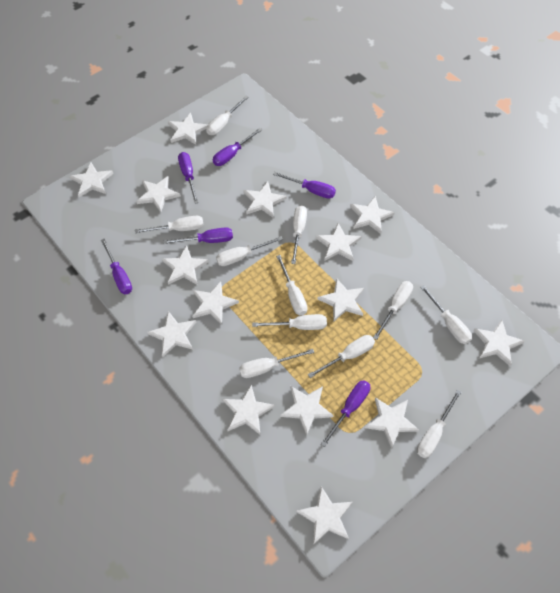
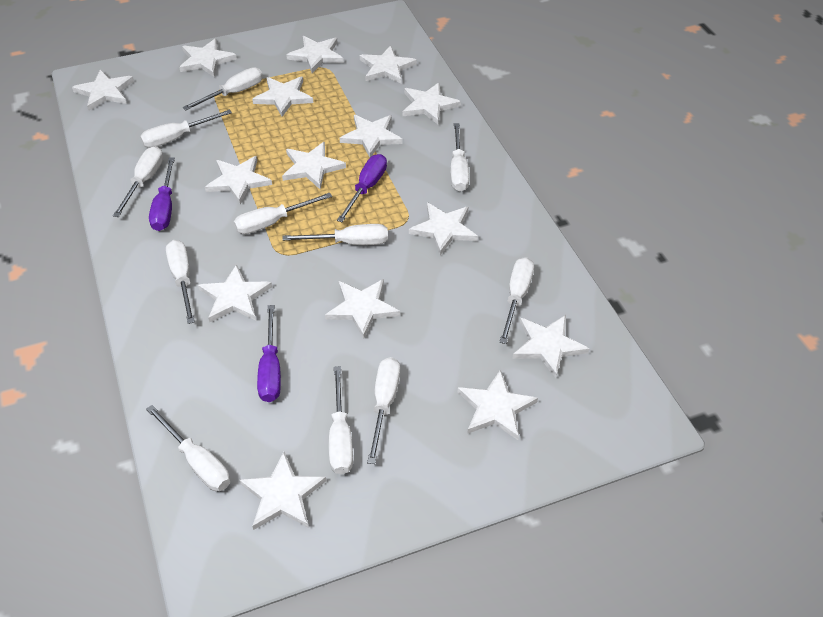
purple screwdriver: 6 -> 3

